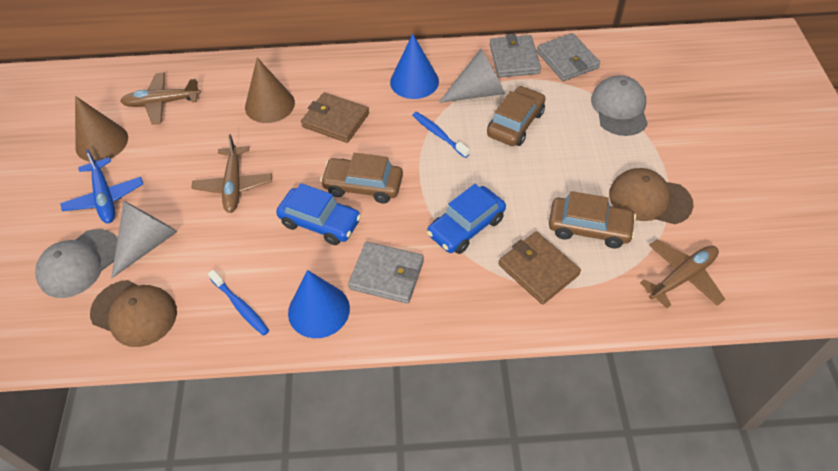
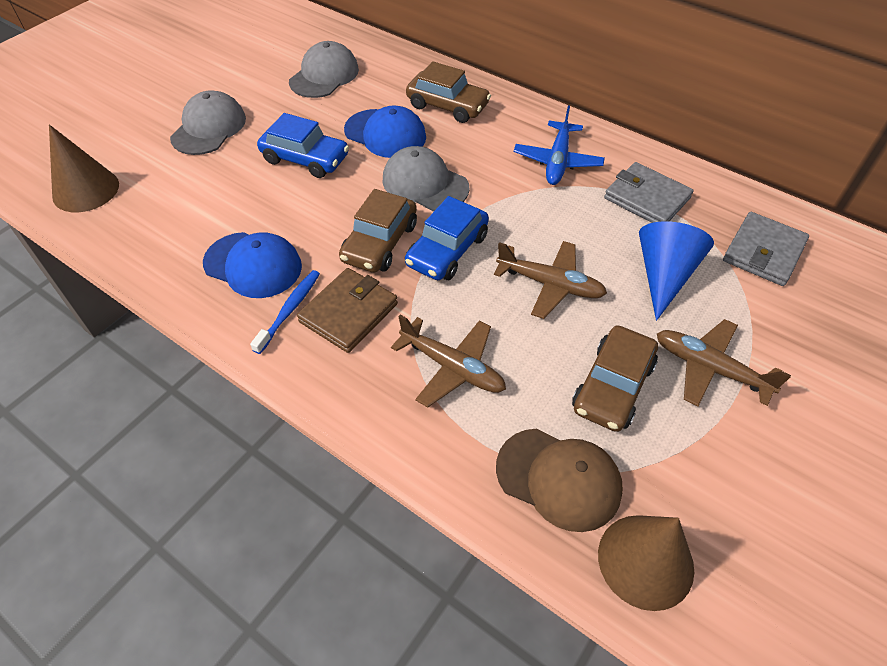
blue cap: 0 -> 2
blue cone: 2 -> 1
blue toothbrush: 2 -> 1
brown cap: 2 -> 1
brown wallet: 2 -> 1
grey cap: 2 -> 3
grey cone: 2 -> 0
grey wallet: 3 -> 2

